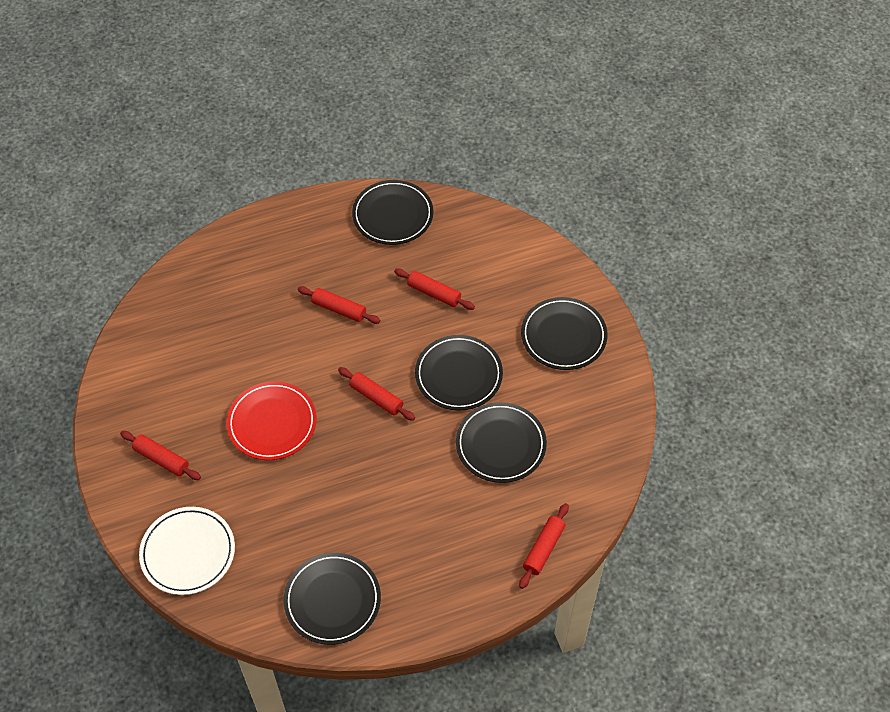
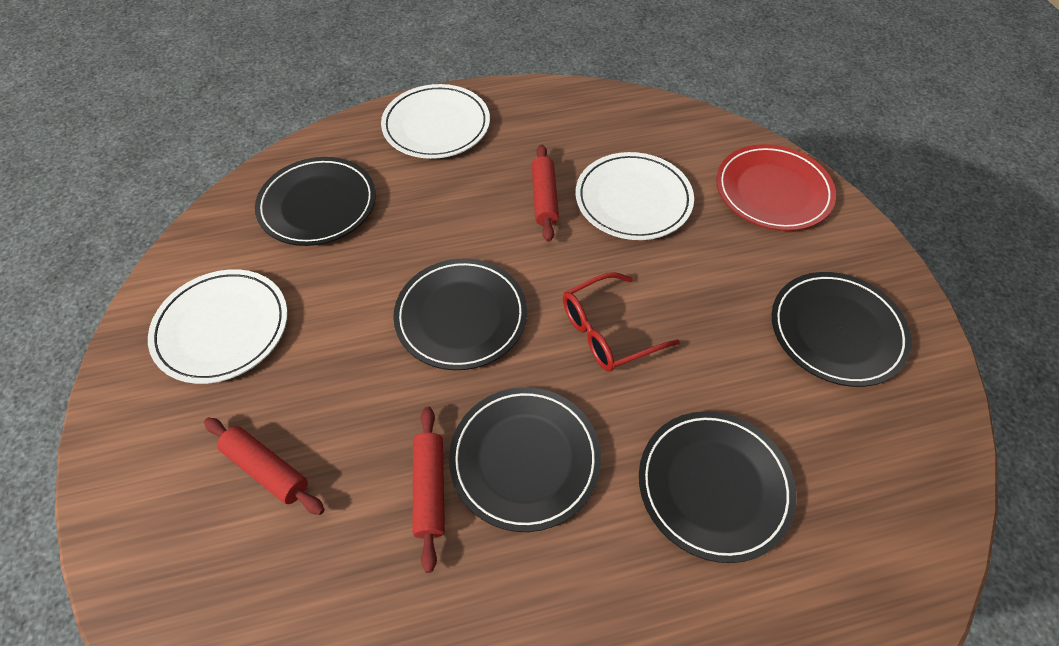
red glasses: 0 -> 1
red rolling pin: 5 -> 3
white plate: 1 -> 3

